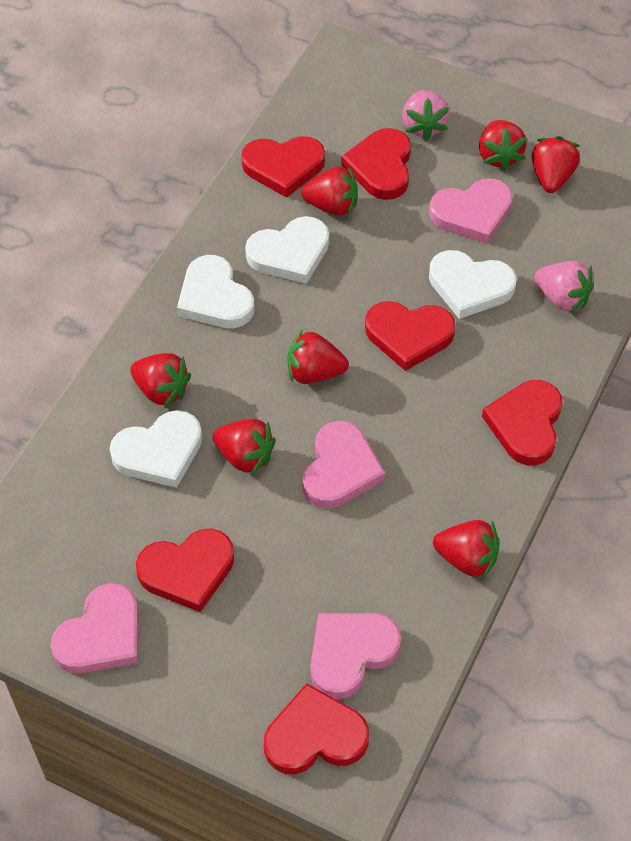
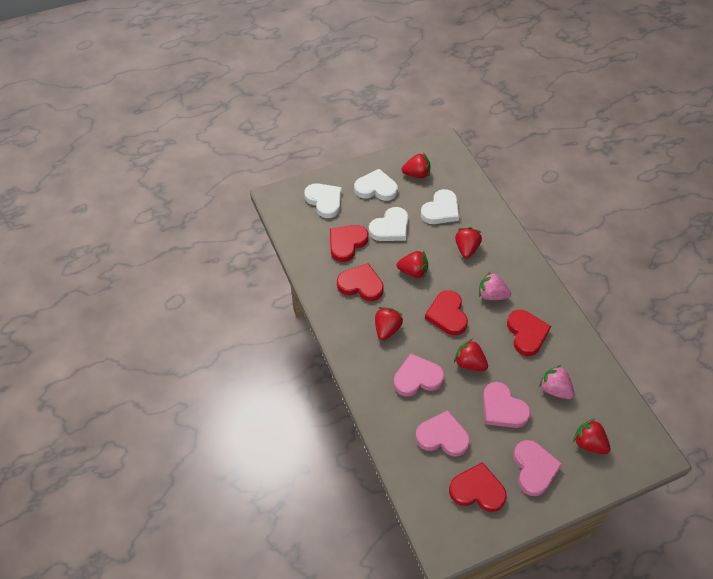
red heart: 6 -> 5
red strawberry: 7 -> 6

